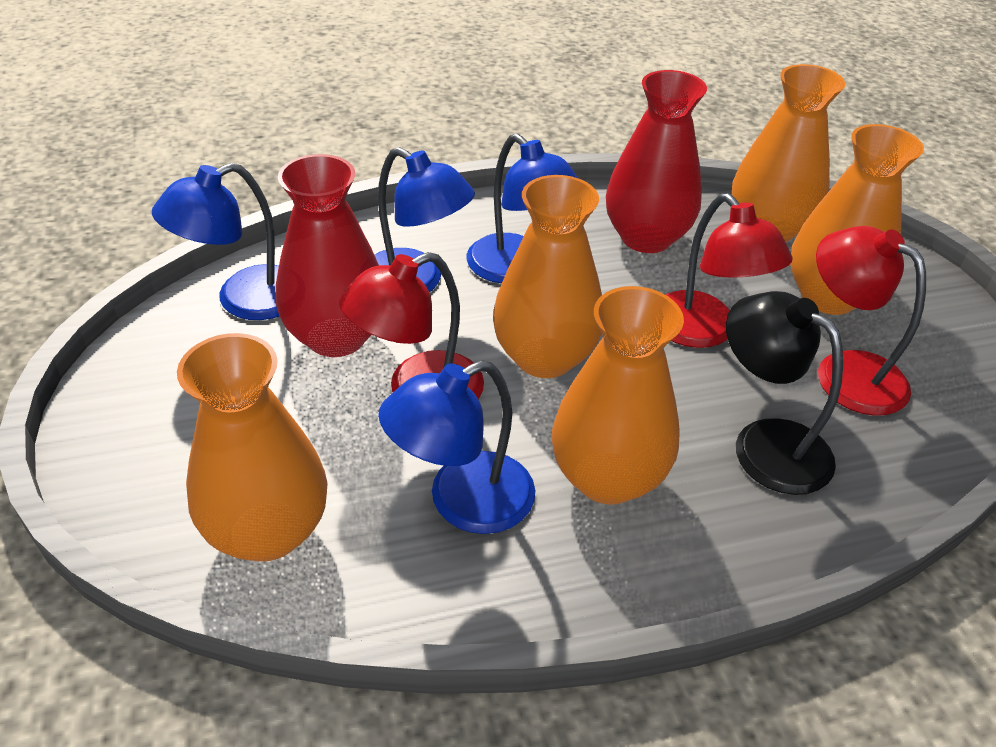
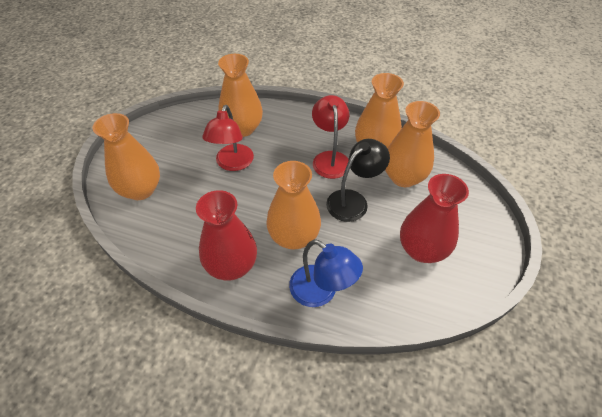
blue lamp: 4 -> 1
red lamp: 3 -> 2

